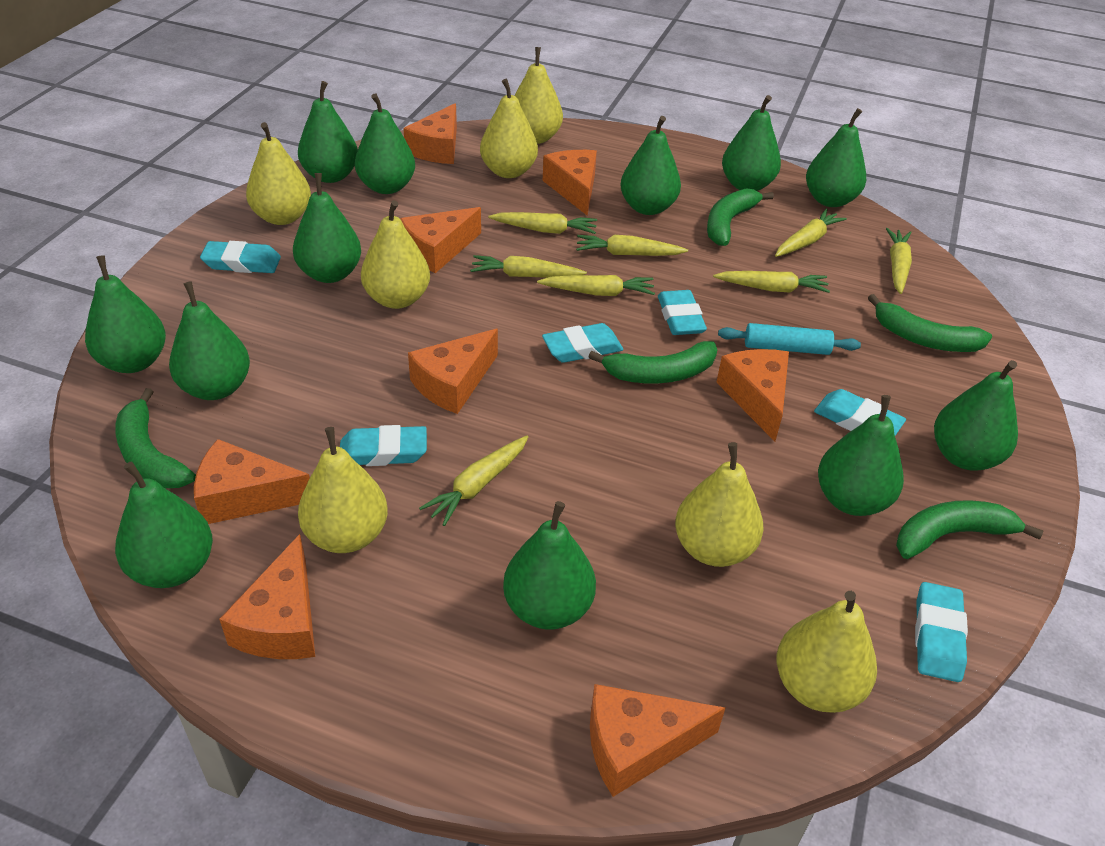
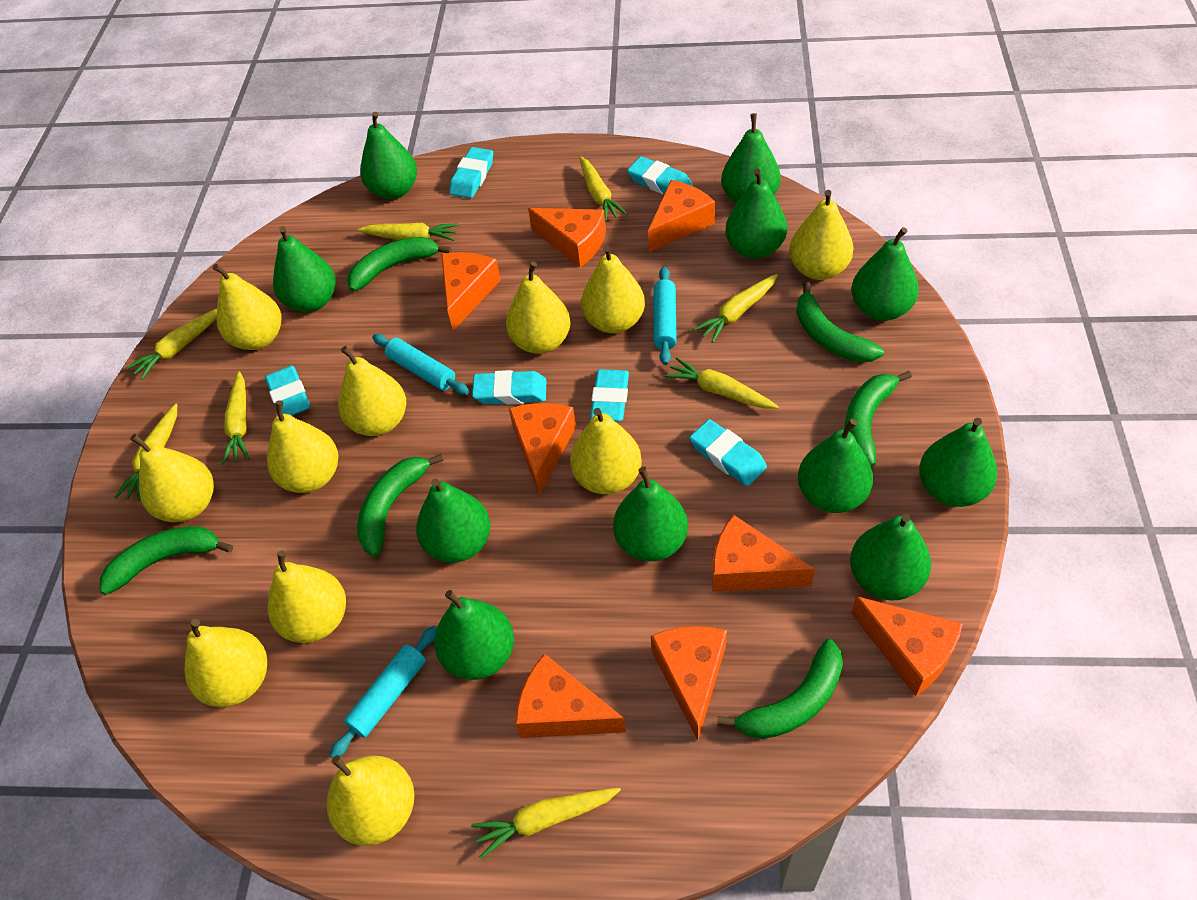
green banana: 5 -> 6
green pear: 12 -> 11
turquoise rolling pin: 1 -> 3
yellow pear: 7 -> 11

